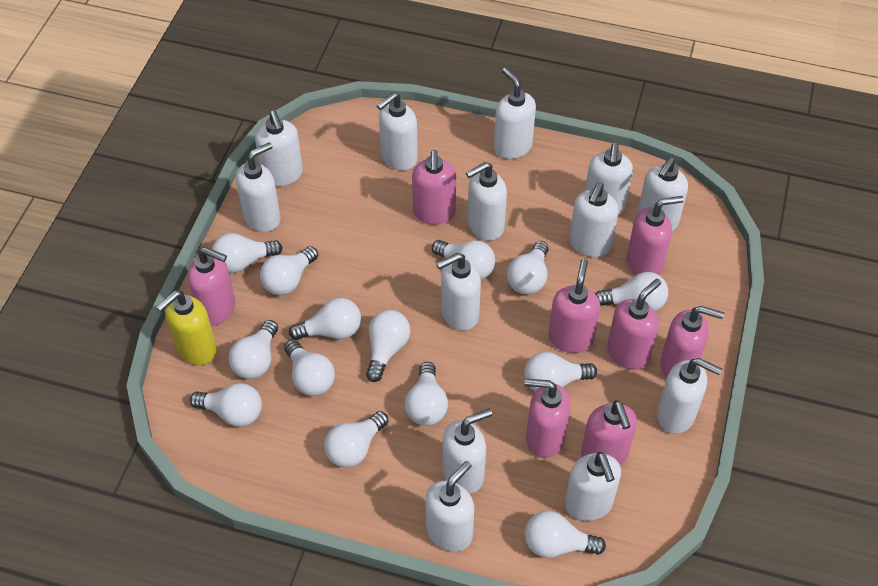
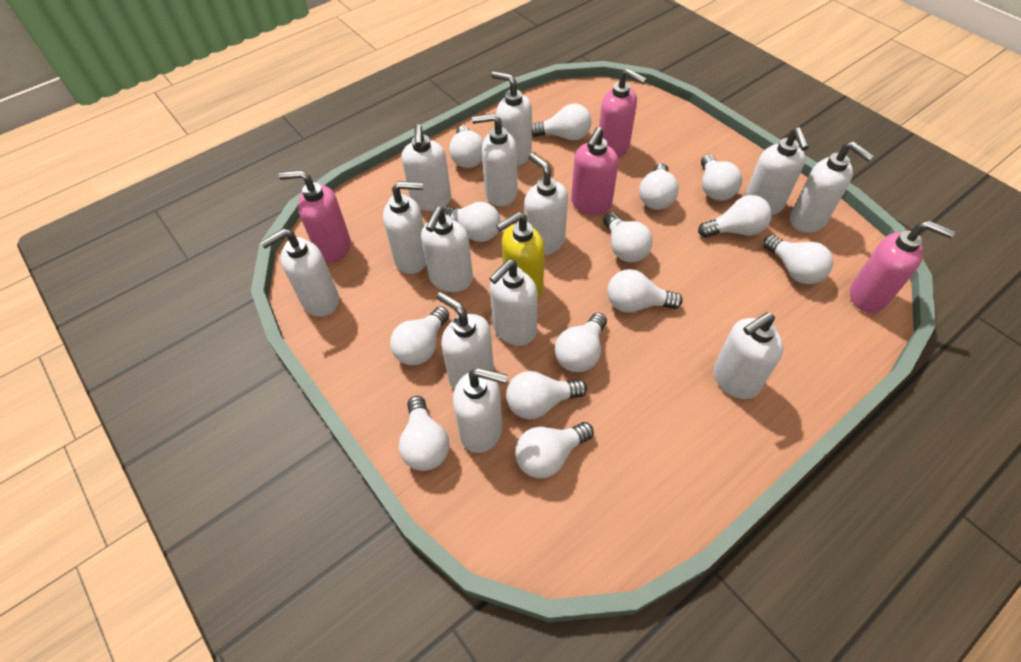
pink soap dispenser: 8 -> 4

